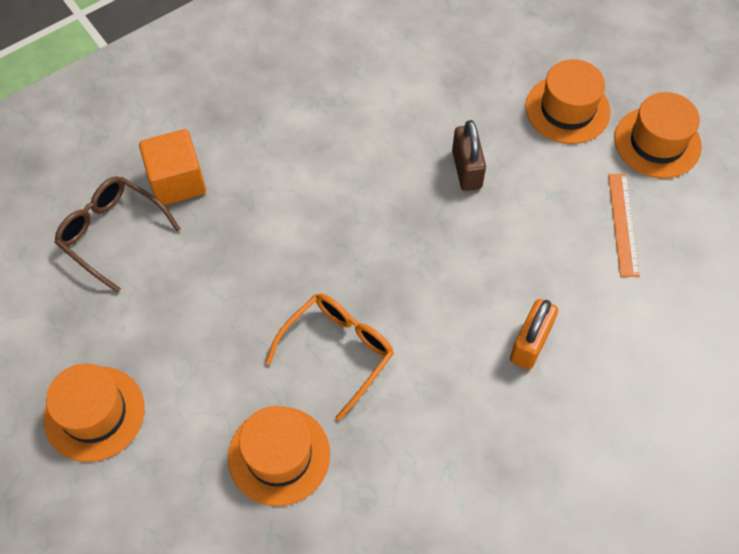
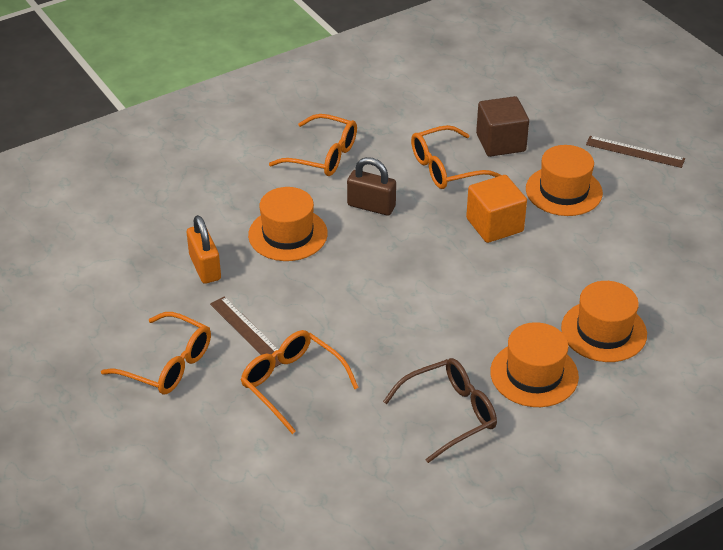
brown cube: 0 -> 1
brown ruler: 0 -> 2
orange glasses: 1 -> 4
orange ruler: 1 -> 0

